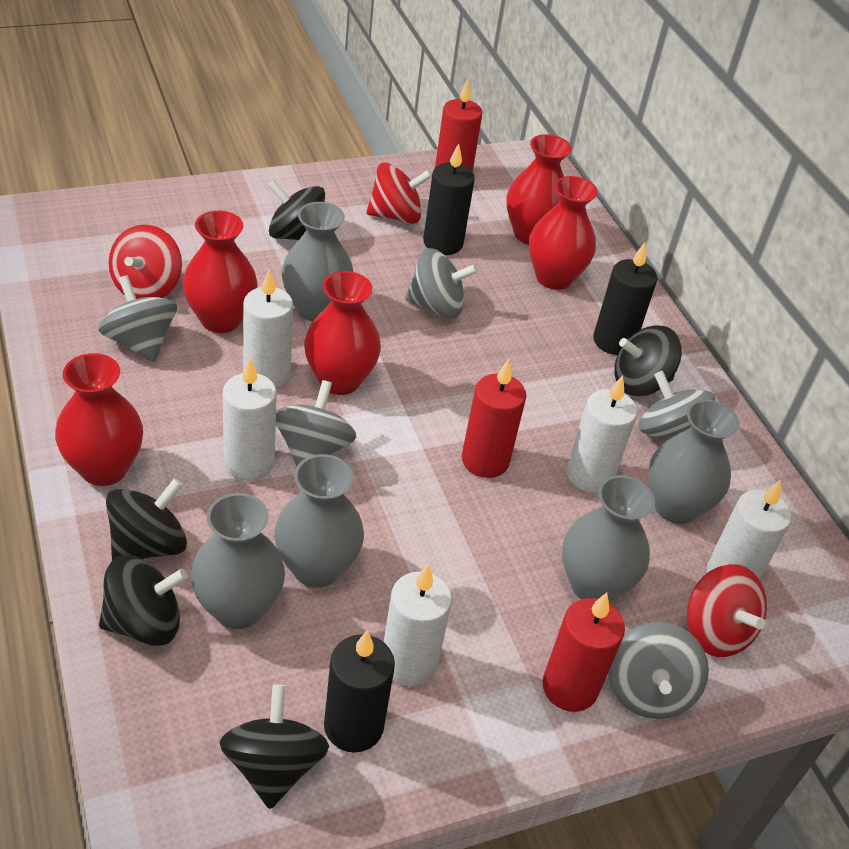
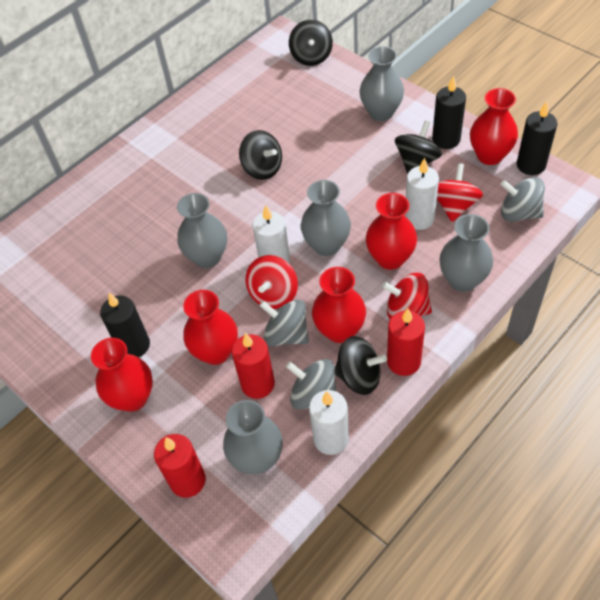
black spinning top: 5 -> 4
grey spinning top: 5 -> 3
white candle: 5 -> 3

